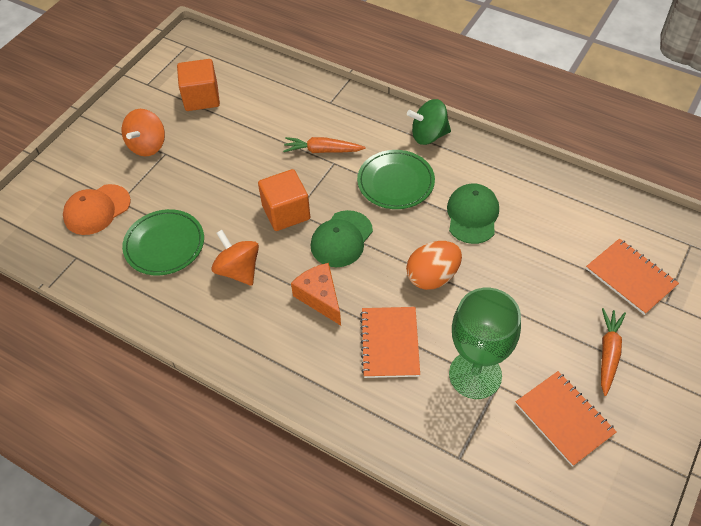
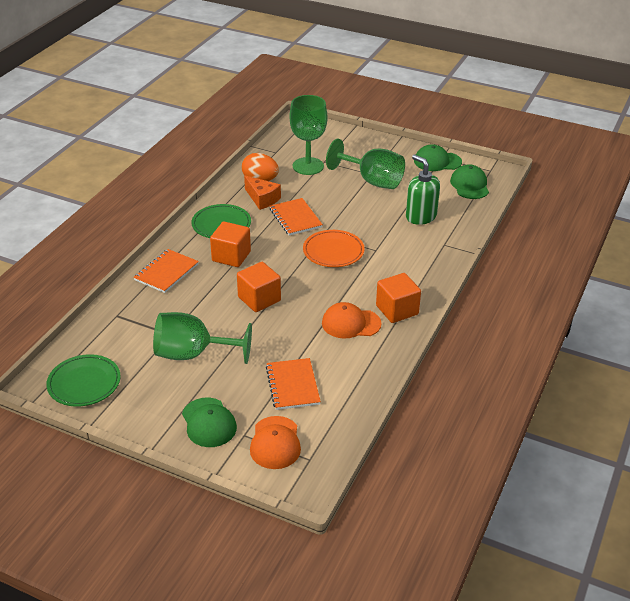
green cap: 2 -> 3
green goblet: 1 -> 3
green soap dispenser: 0 -> 1
green spinning top: 1 -> 0
orange cap: 1 -> 2
orange carrot: 2 -> 0
orange cube: 2 -> 3
orange plate: 0 -> 1
orange spinning top: 2 -> 0

